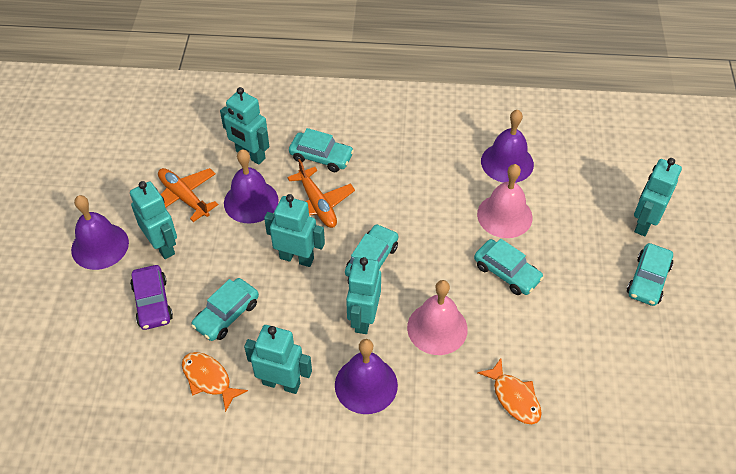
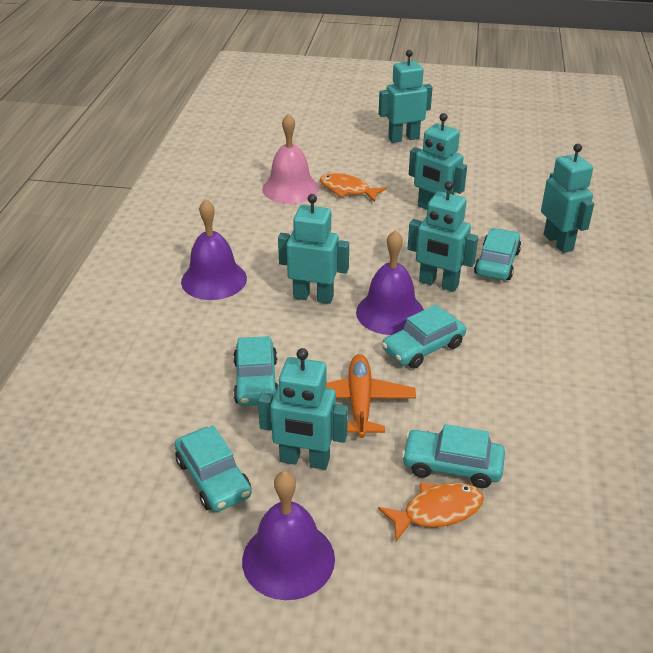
orange plane: 2 -> 1
pink bell: 2 -> 1
purple bell: 4 -> 3
purple car: 1 -> 0

